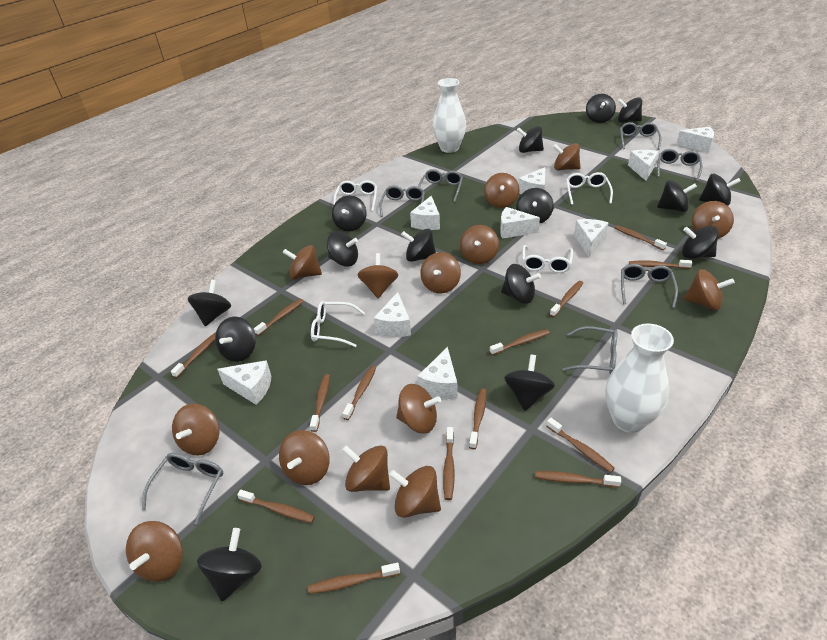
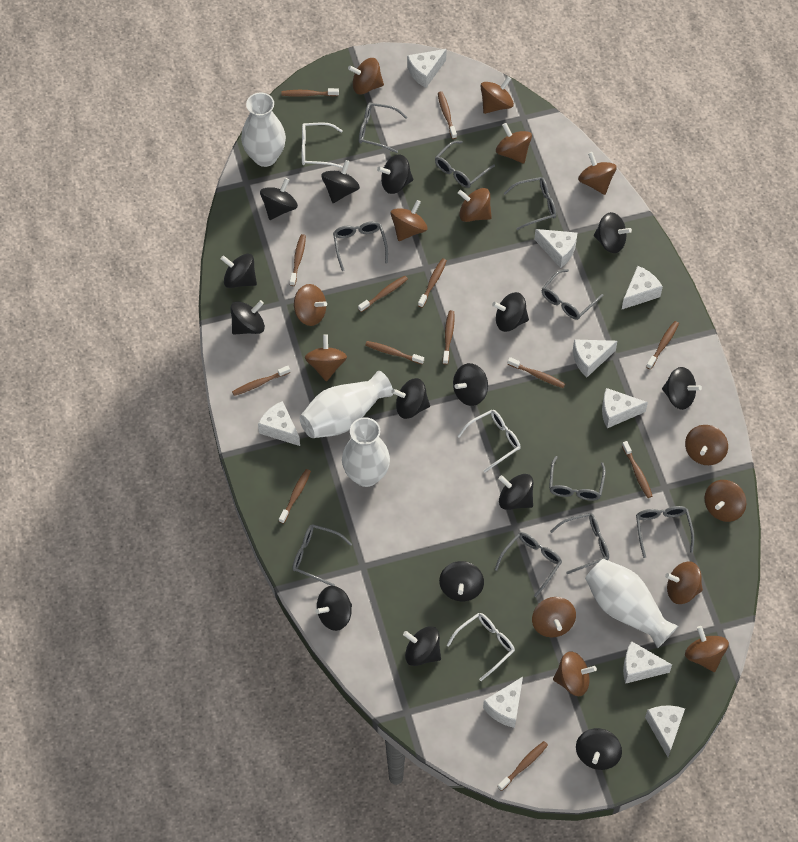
brown toothbrush: 14 -> 13
grey glasses: 7 -> 10
white glasses: 4 -> 3
white vase: 2 -> 4

